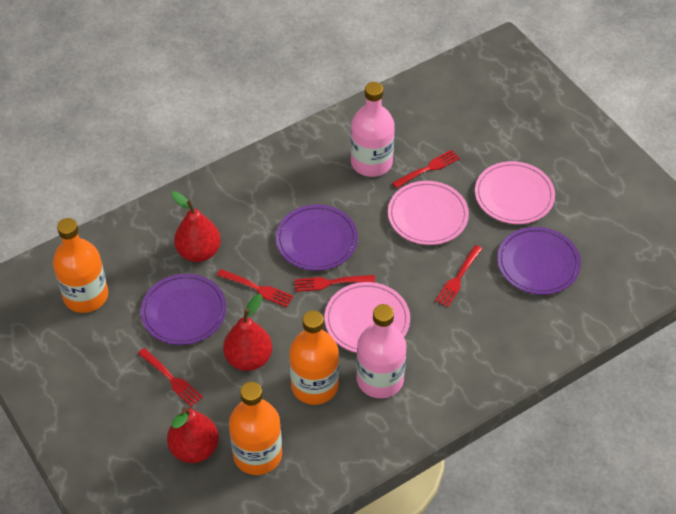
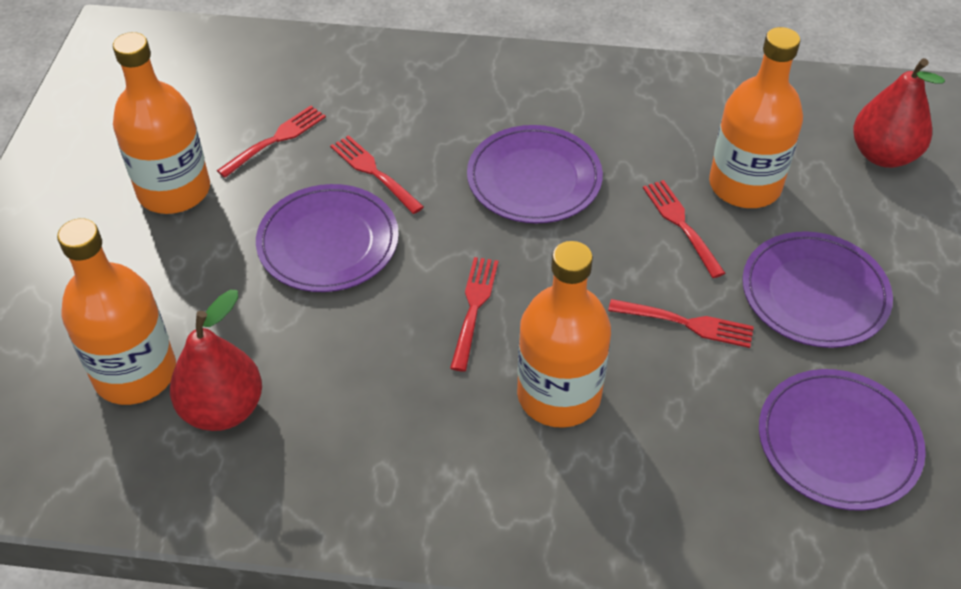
orange bottle: 3 -> 4
pink bottle: 2 -> 0
pink plate: 3 -> 0
purple plate: 3 -> 4
red pear: 3 -> 2

